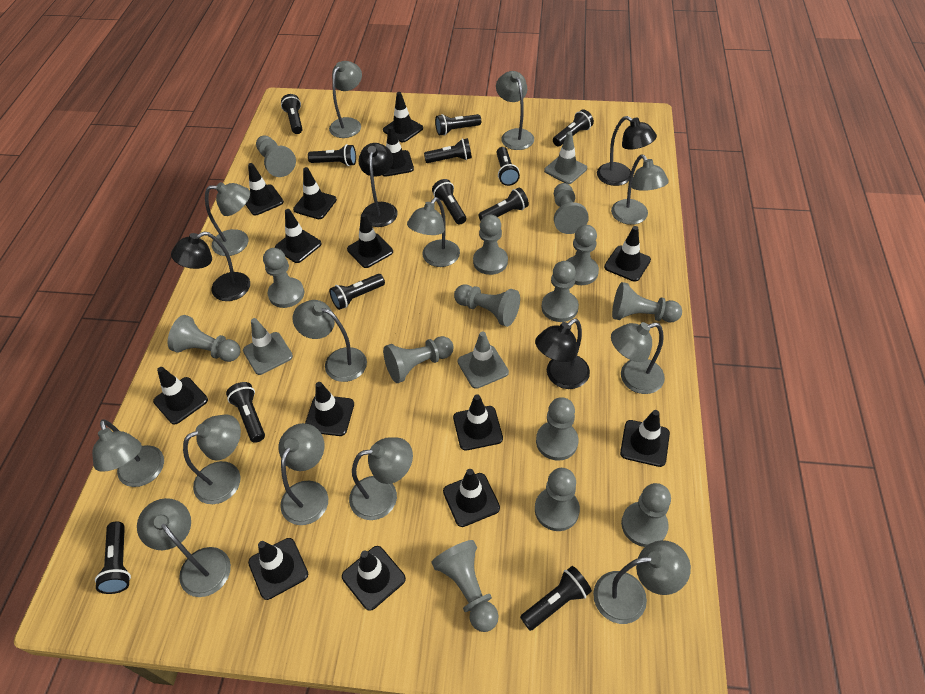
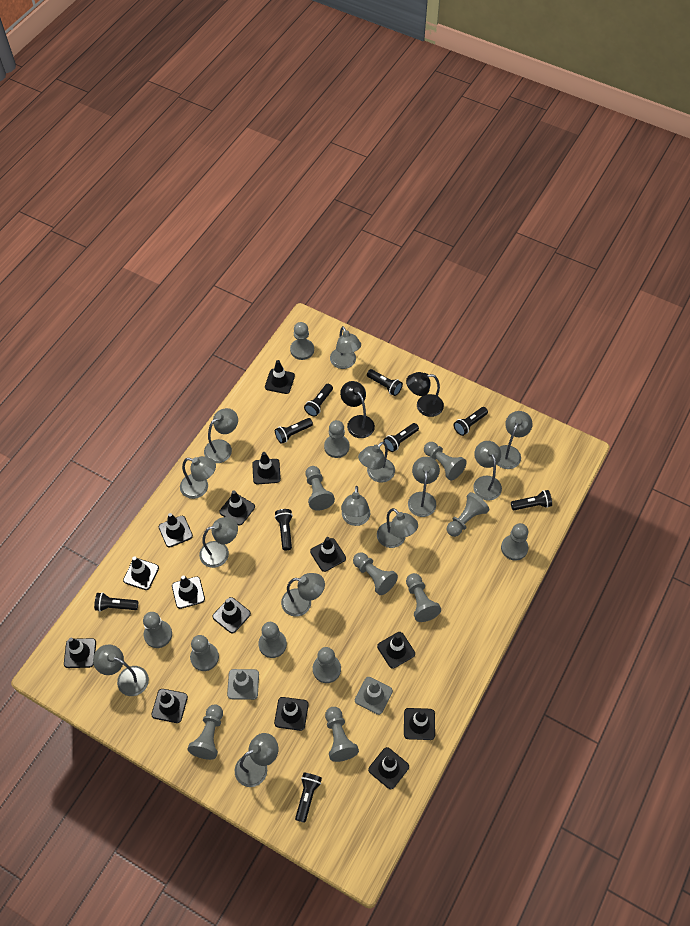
black flashlight: 12 -> 9
black lamp: 4 -> 2
grey traffic cone: 3 -> 2

